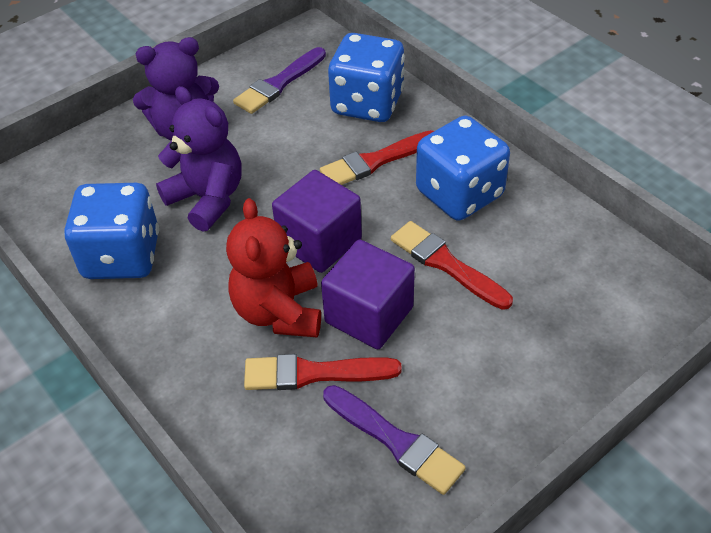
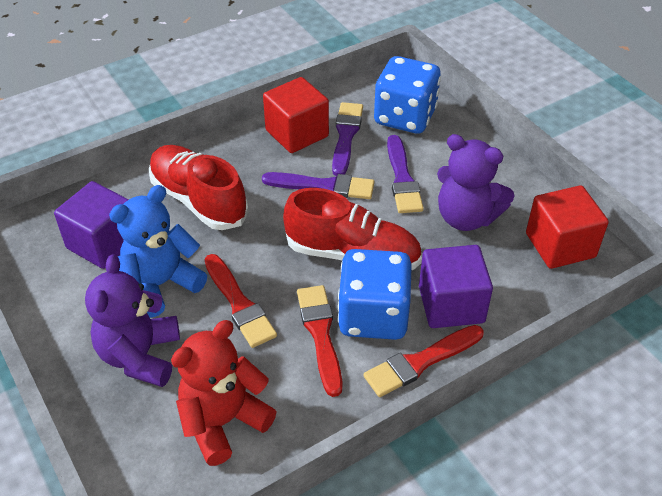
blue dice: 3 -> 2
blue teddy bear: 0 -> 1
purple brush: 2 -> 3
red cube: 0 -> 2
red shoe: 0 -> 2

